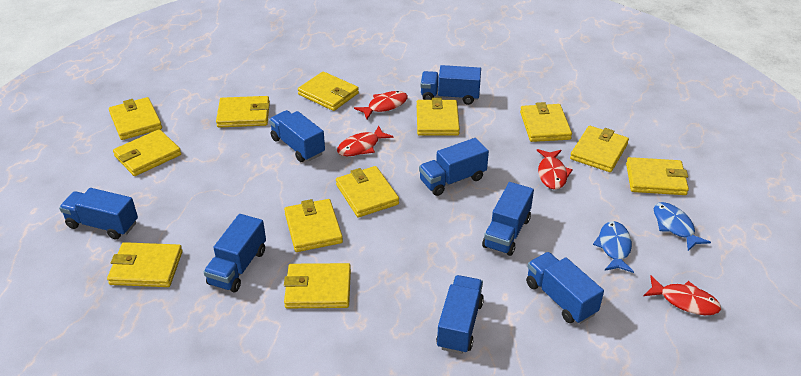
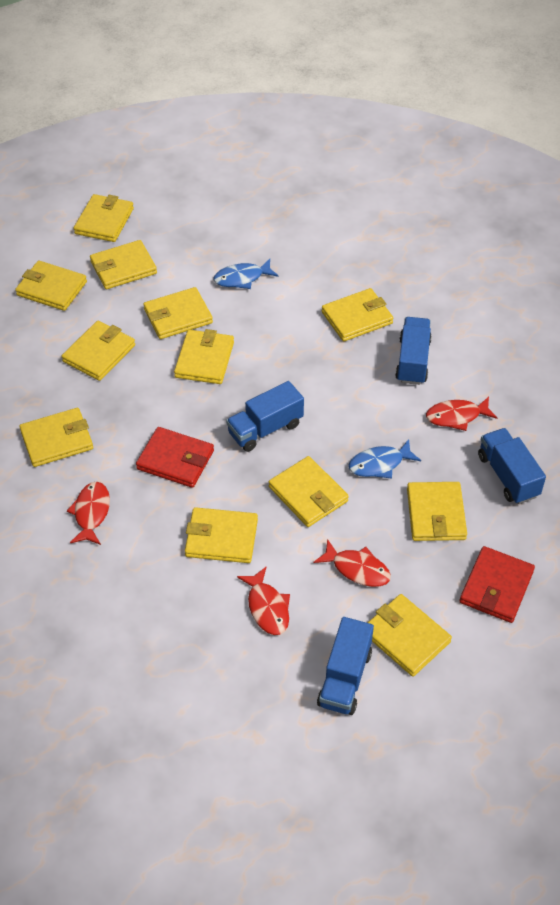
blue truck: 8 -> 4
red wallet: 0 -> 2

